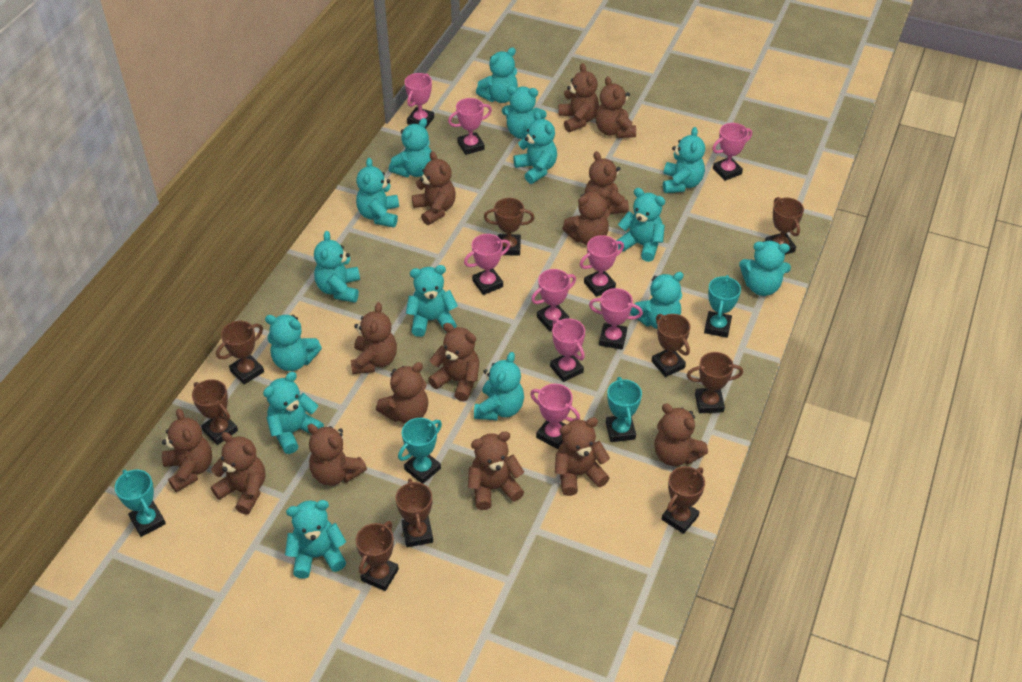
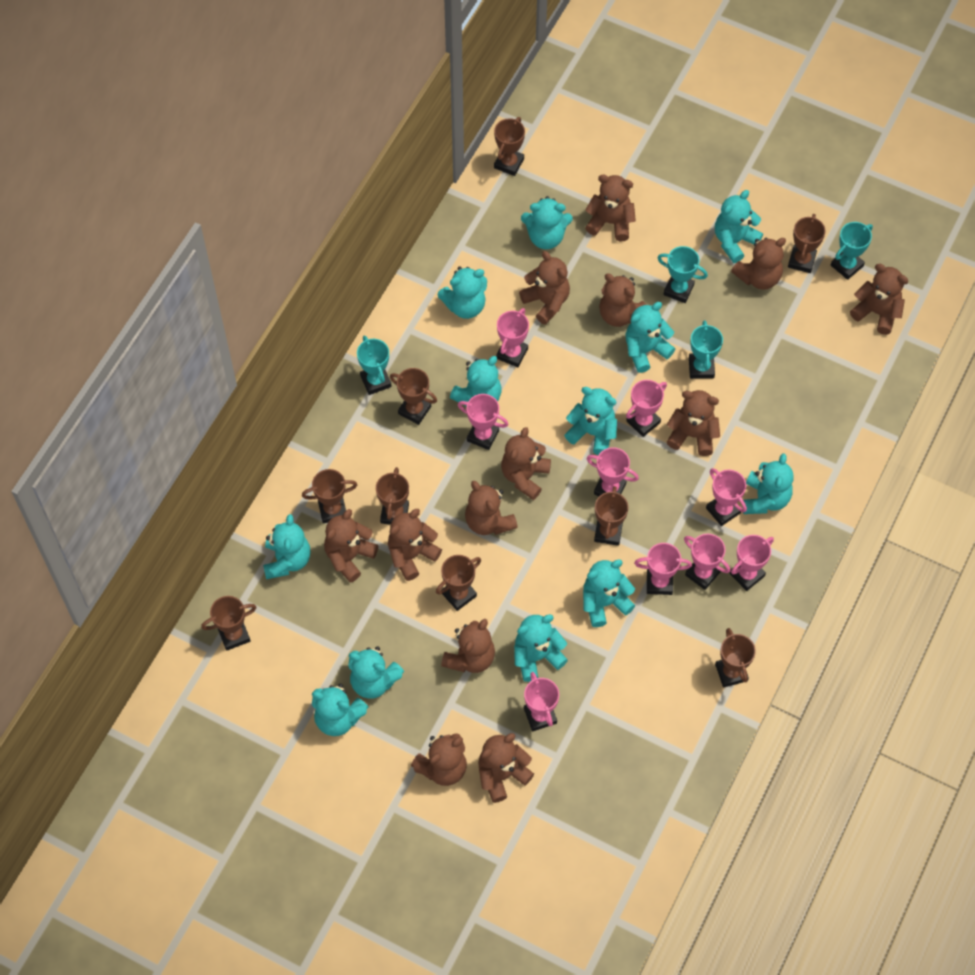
brown teddy bear: 14 -> 13
turquoise teddy bear: 15 -> 12

